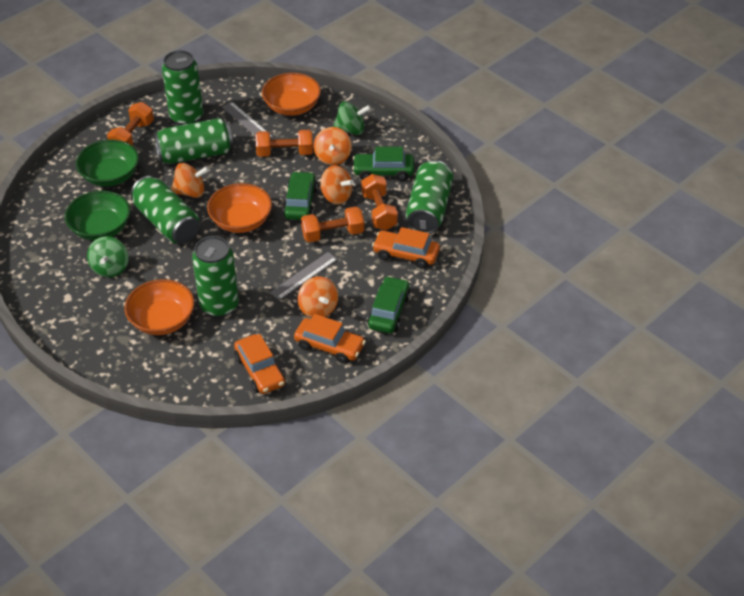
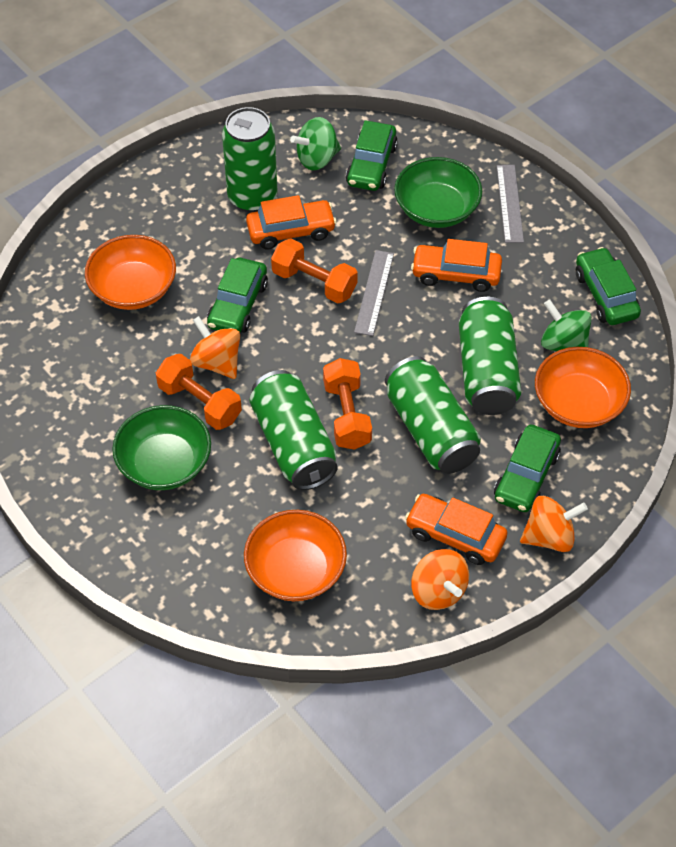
green can: 5 -> 4
green car: 3 -> 4
orange dumbbell: 4 -> 3
orange spinning top: 4 -> 3

